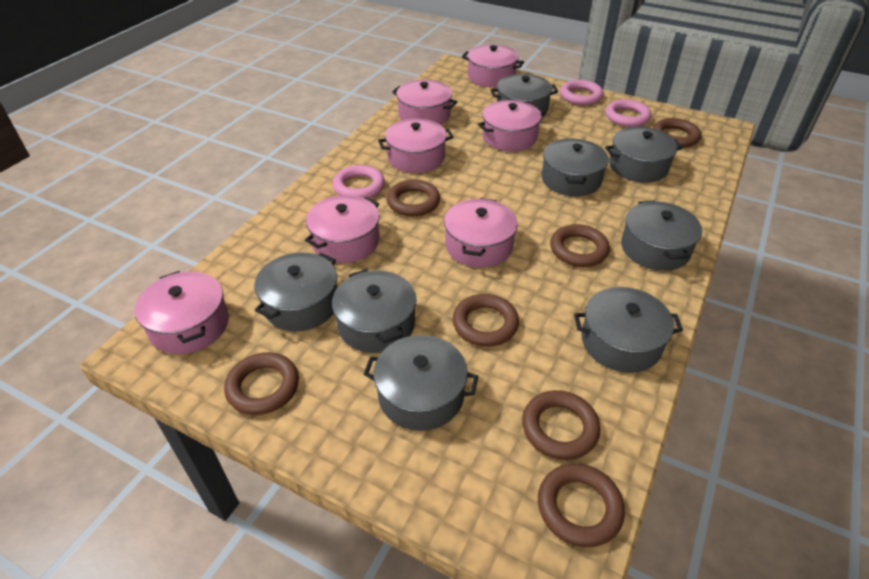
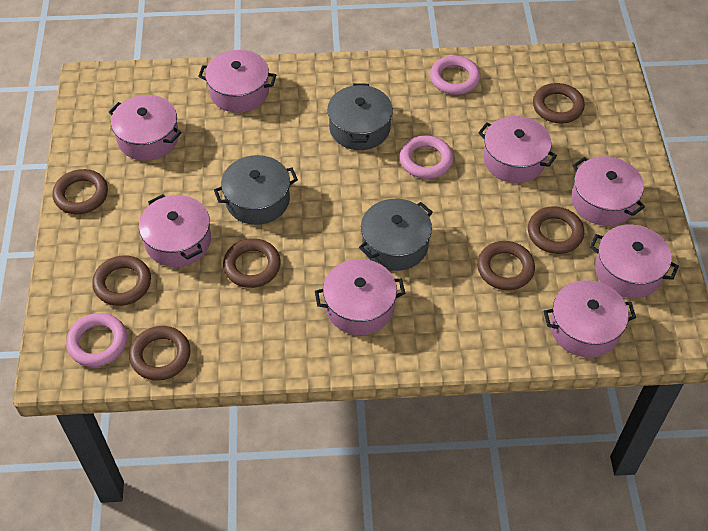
grey pot: 8 -> 3
pink pot: 7 -> 8

